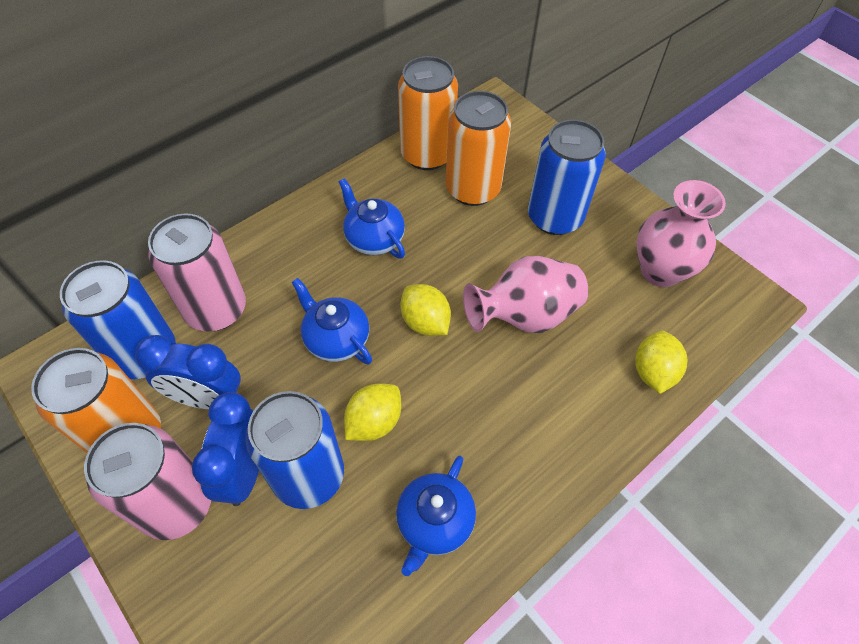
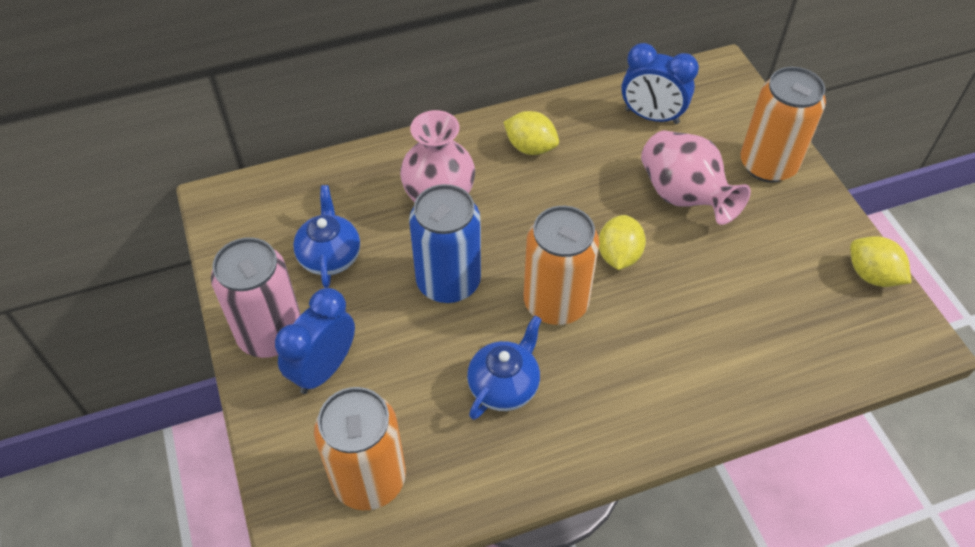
blue can: 3 -> 1
blue teapot: 3 -> 2
pink can: 2 -> 1

